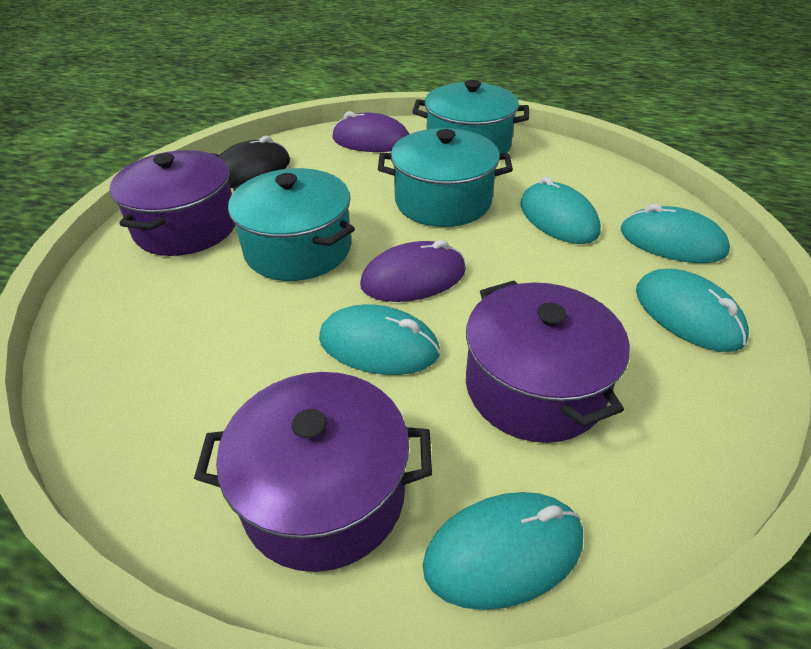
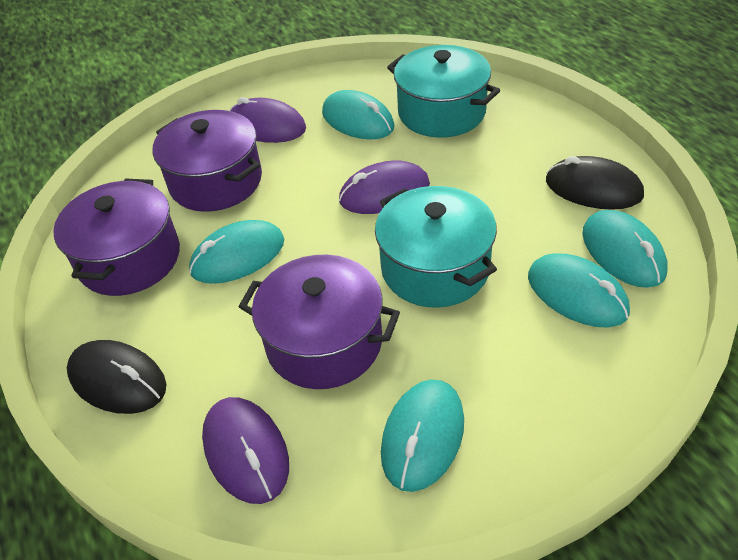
black mouse: 1 -> 2
purple mouse: 2 -> 3
turquoise pot: 3 -> 2

